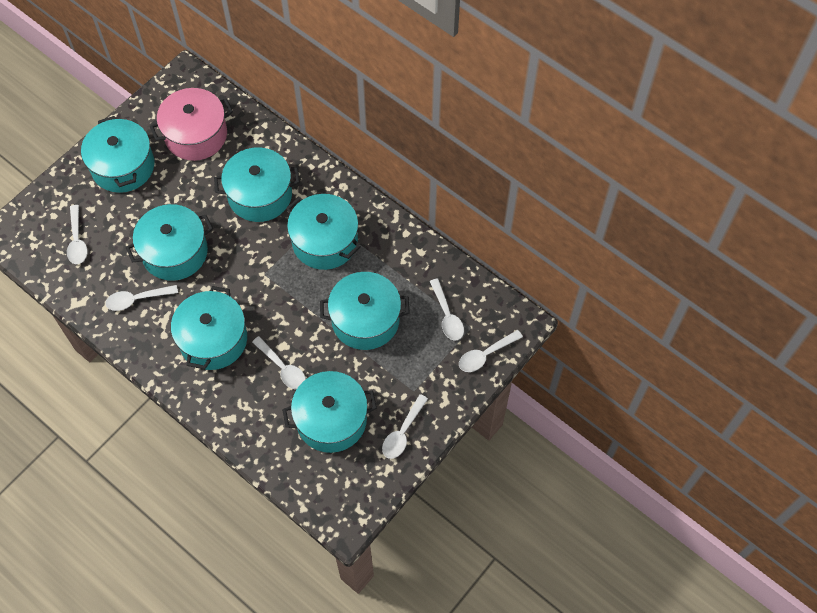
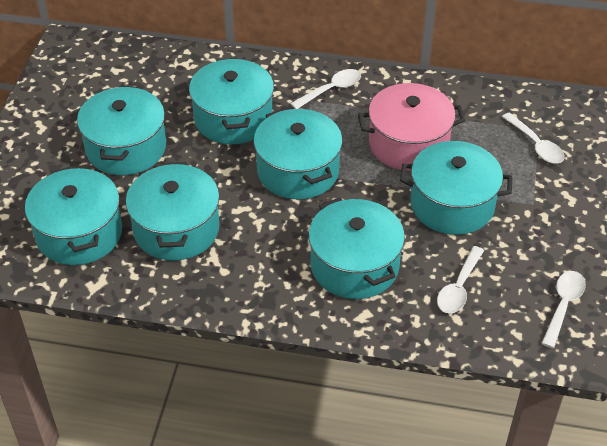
white spoon: 6 -> 4

